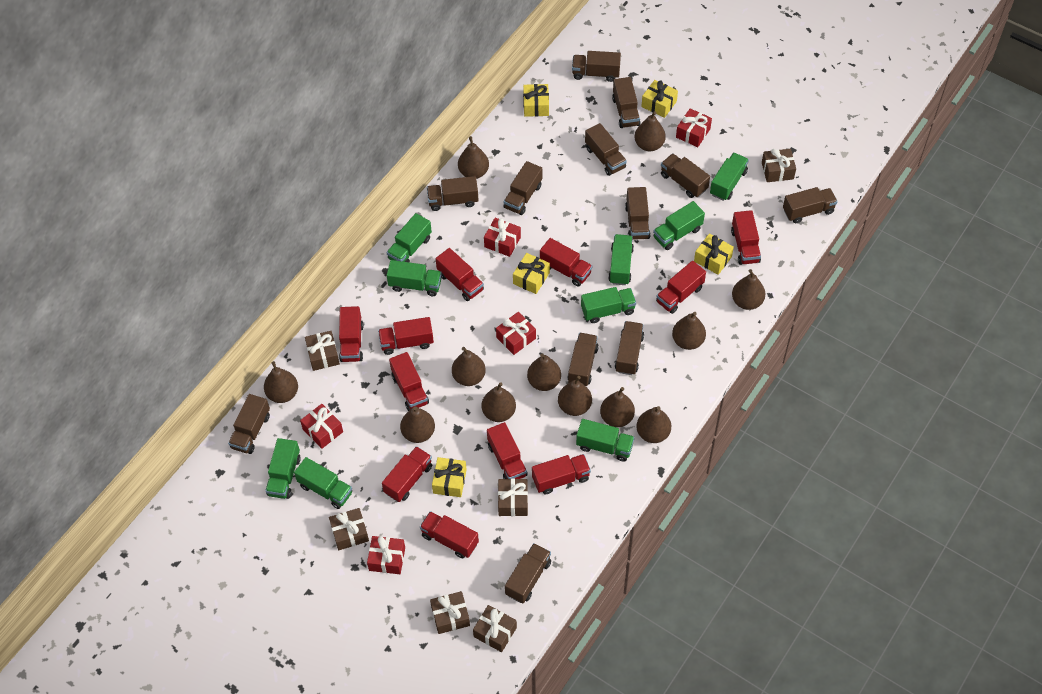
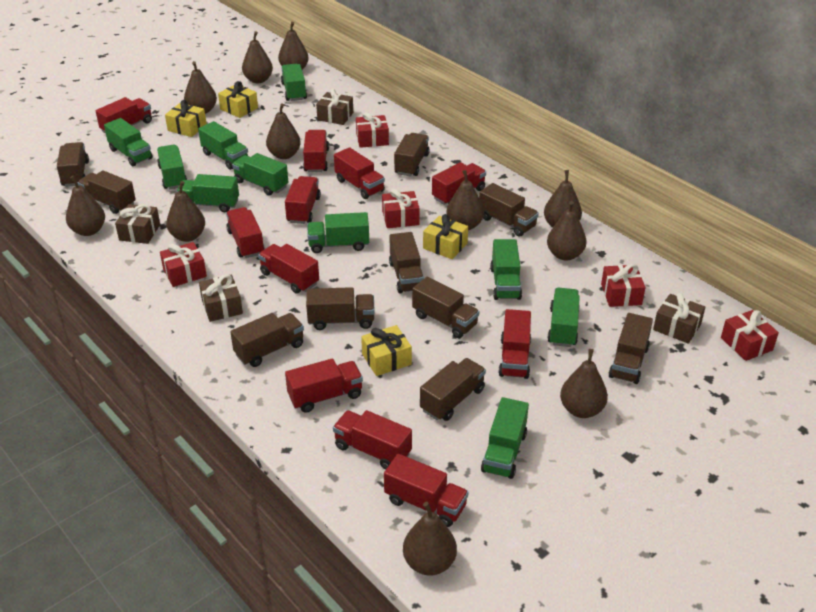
brown gift: 6 -> 4
brown pear: 12 -> 11
brown truck: 12 -> 10
green truck: 9 -> 10
yellow gift: 5 -> 4

